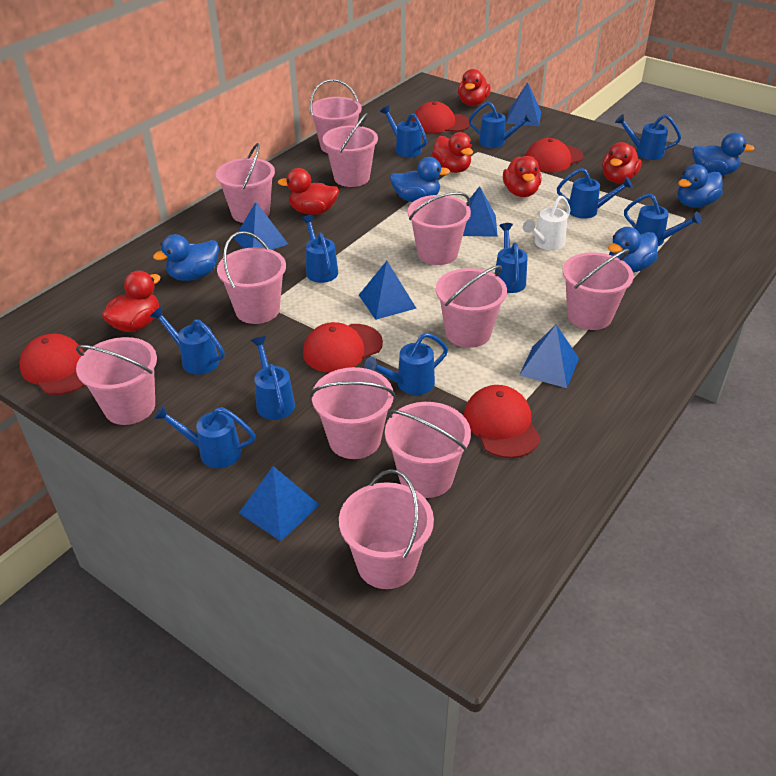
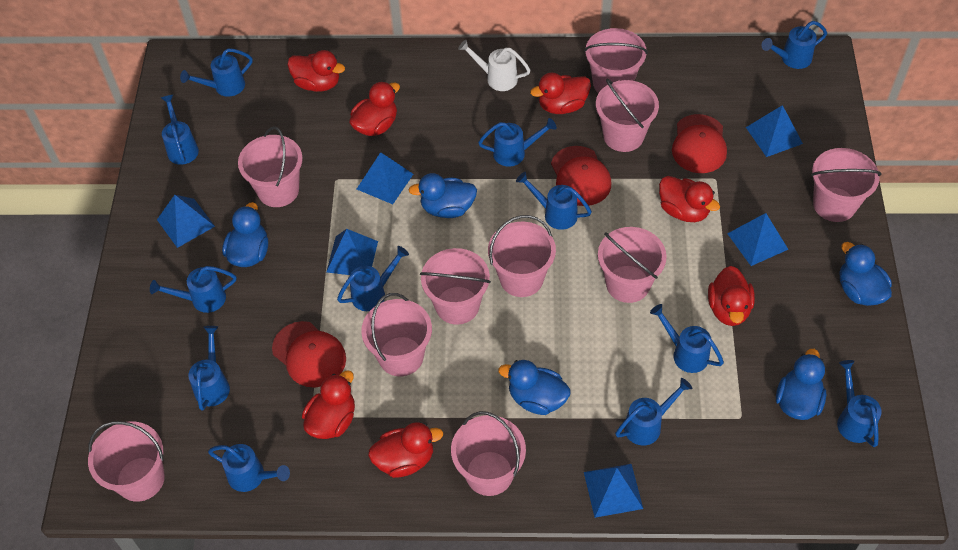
blue watering can: 11 -> 12
pink bucket: 11 -> 10
red cap: 5 -> 3
red duck: 6 -> 7

